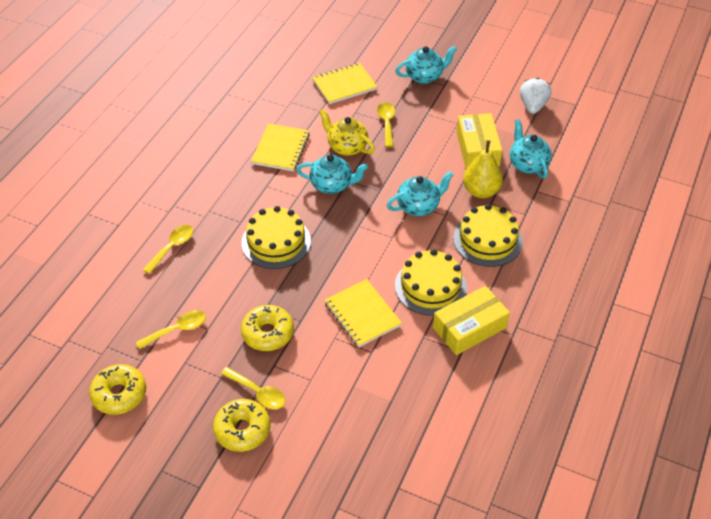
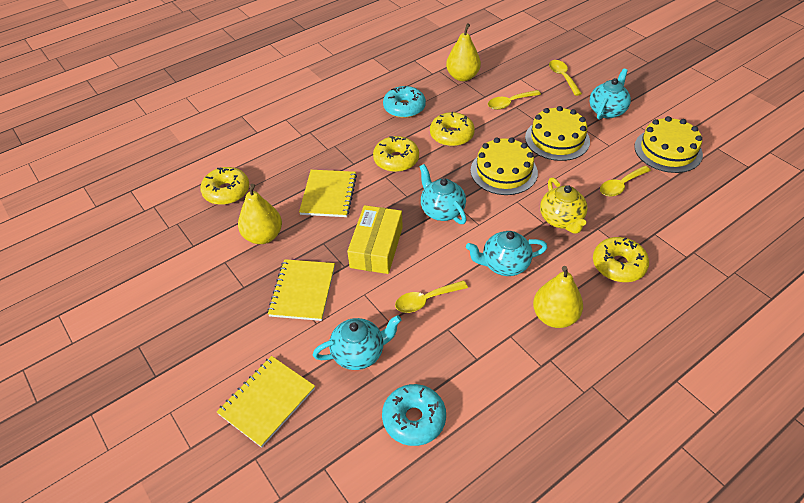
turquoise donut: 0 -> 2
white strawberry: 1 -> 0
yellow box: 2 -> 1
yellow donut: 3 -> 4
yellow pear: 1 -> 3

